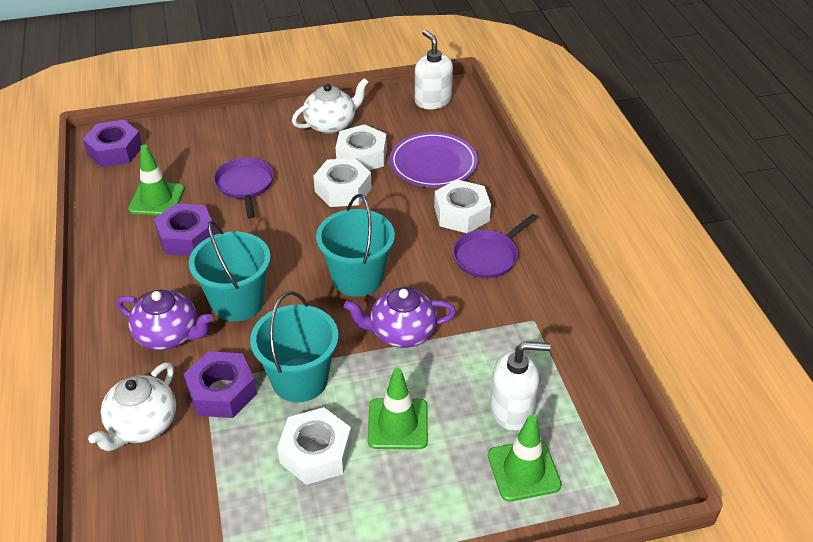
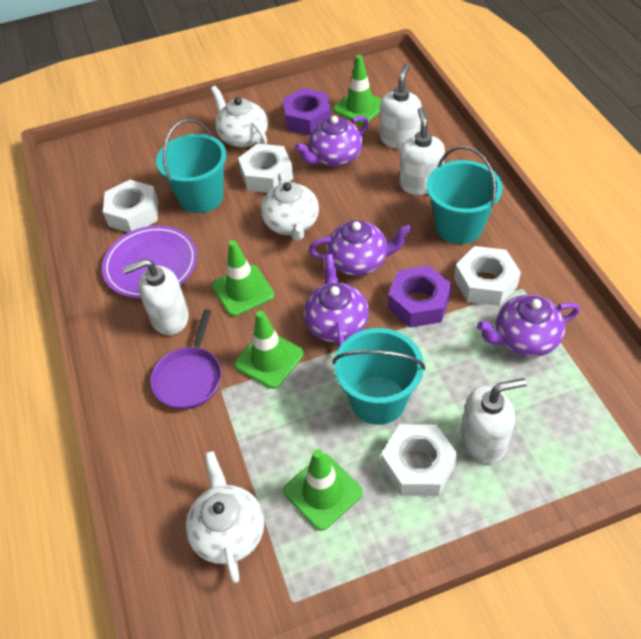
green traffic cone: 3 -> 4
purple nut: 3 -> 2
purple pan: 2 -> 1
purple teapot: 2 -> 4
white soap dispenser: 2 -> 4
white teapot: 2 -> 3

